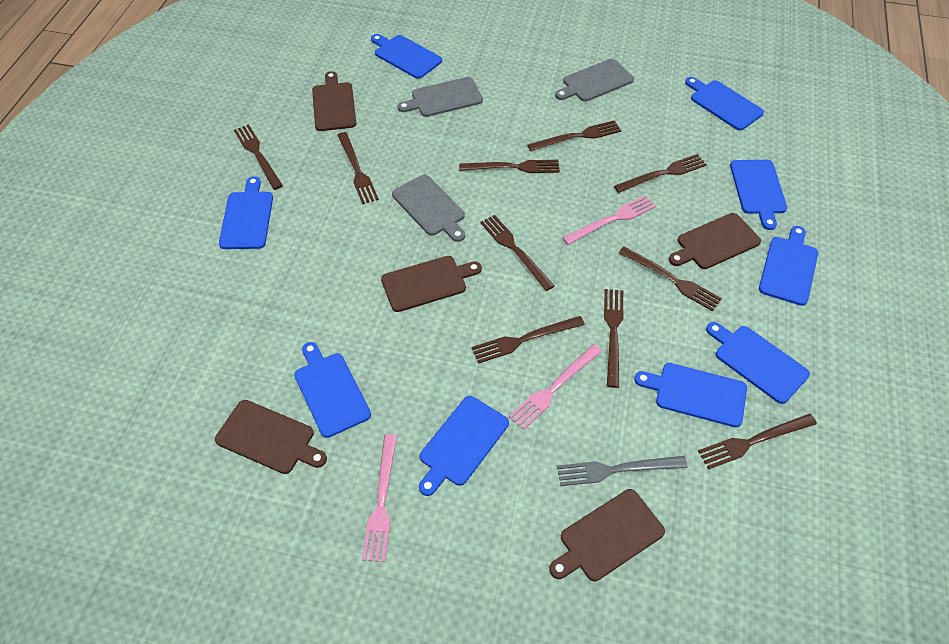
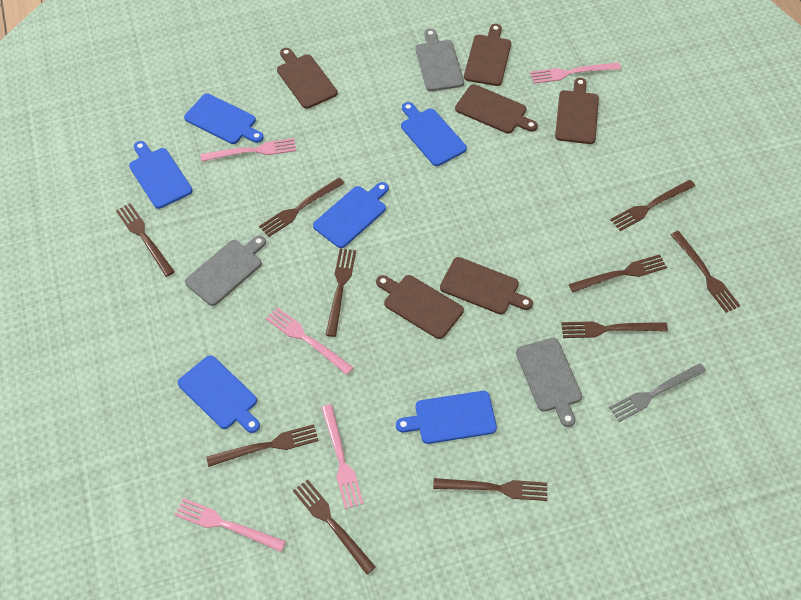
blue cutting board: 9 -> 6
brown cutting board: 5 -> 6
pink fork: 3 -> 5

